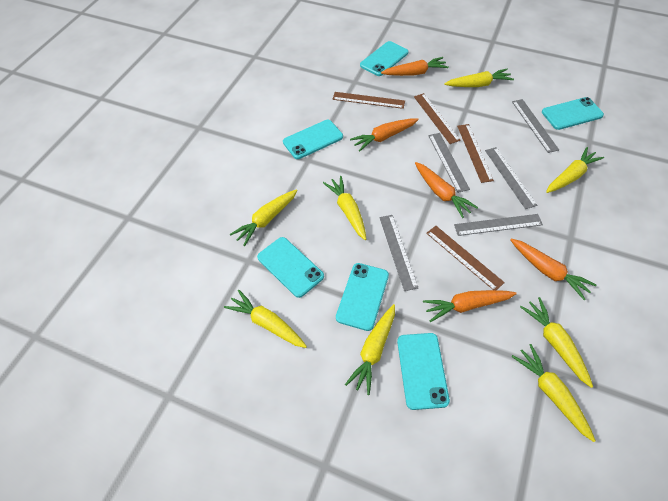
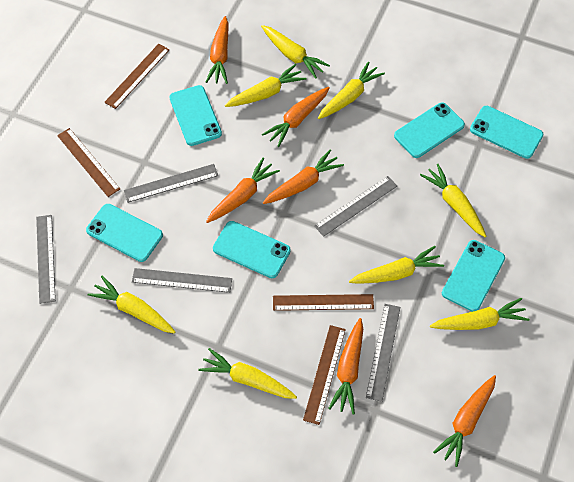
orange carrot: 5 -> 6

